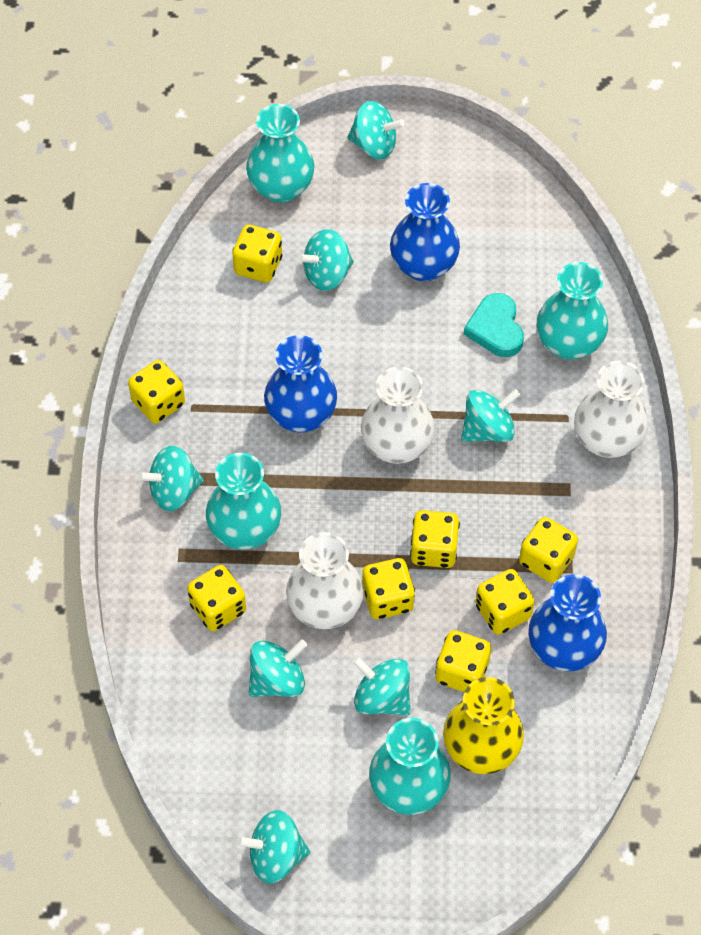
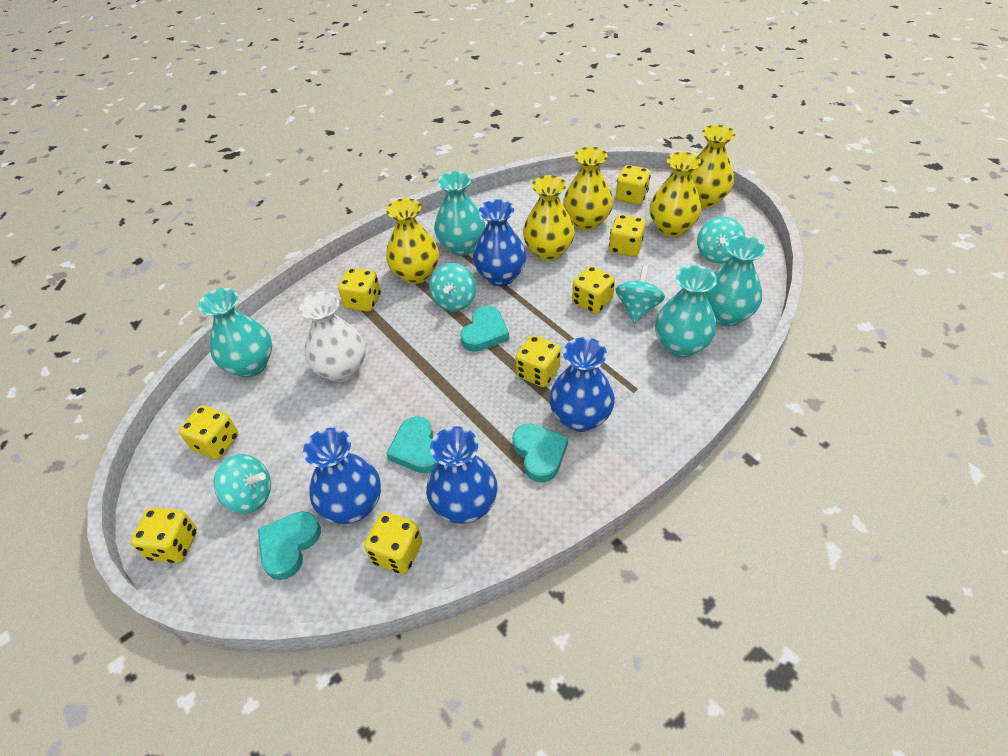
blue vase: 3 -> 4
turquoise heart: 1 -> 4
turquoise spinning top: 7 -> 4
white vase: 3 -> 1
yellow vase: 1 -> 5

